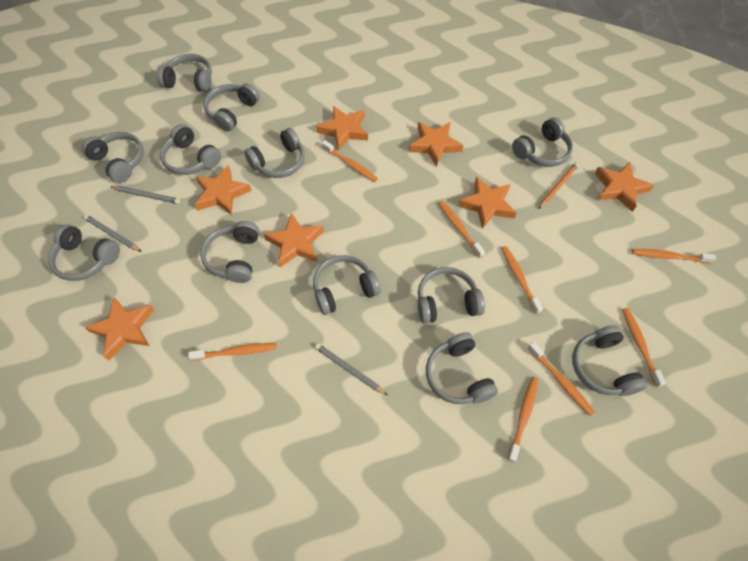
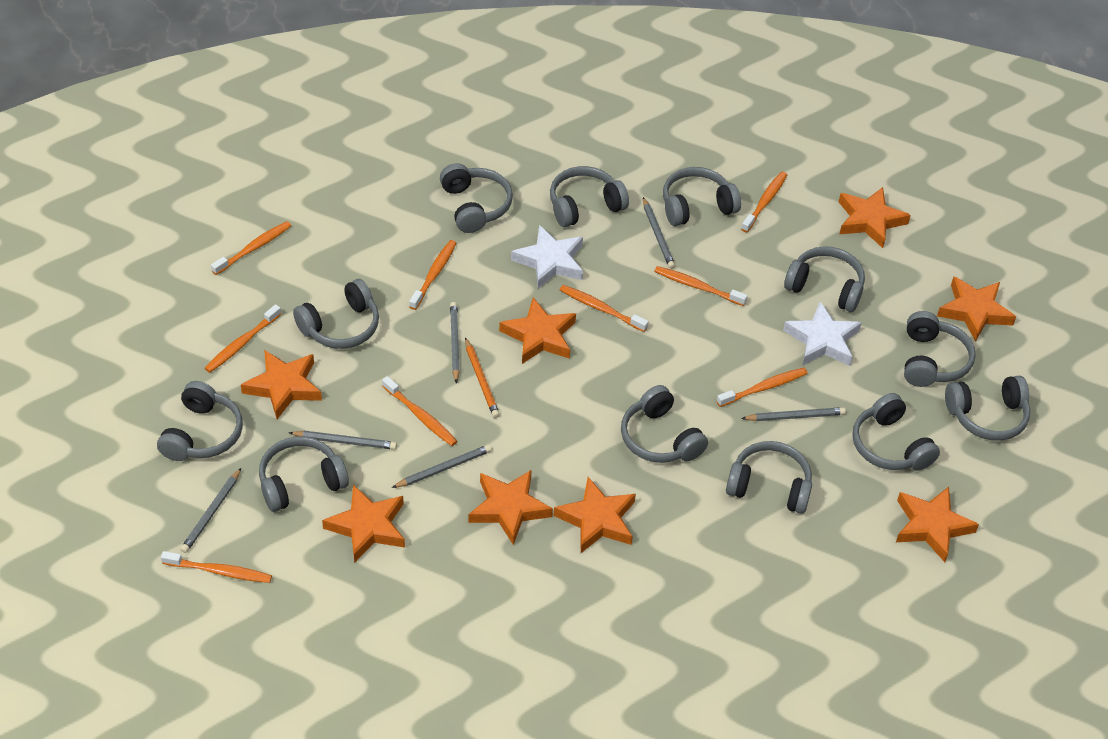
grey pencil: 3 -> 6
orange star: 7 -> 8
orange toothbrush: 8 -> 9
white star: 0 -> 2

